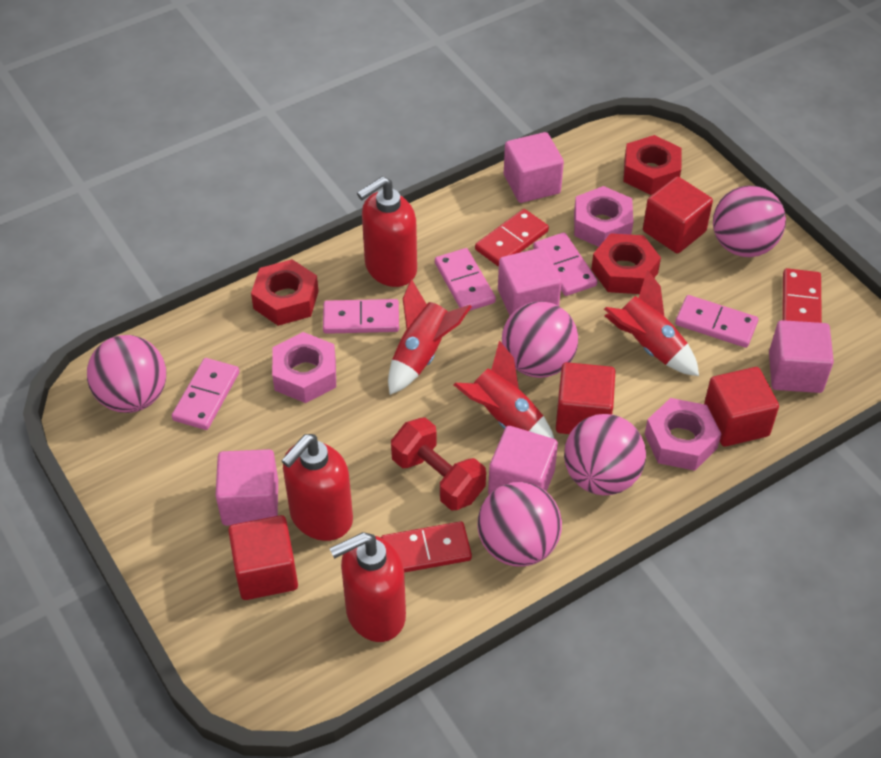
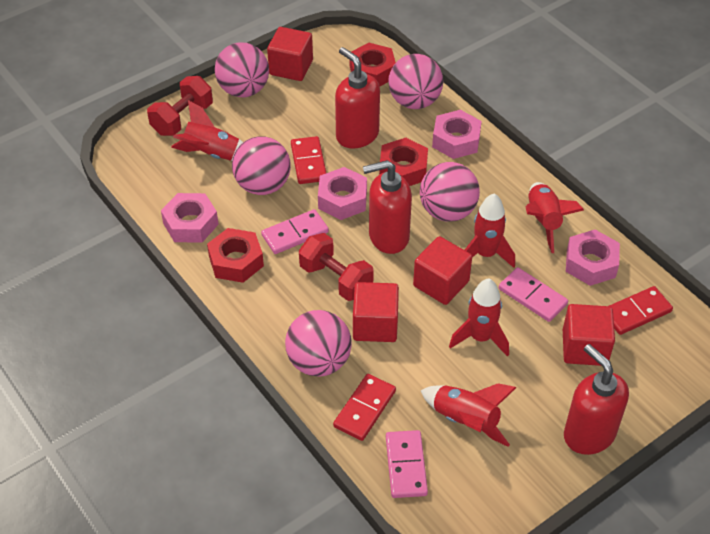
pink cube: 5 -> 0
pink domino: 5 -> 3
pink nut: 3 -> 4
red dumbbell: 1 -> 2
red rocket: 3 -> 5

